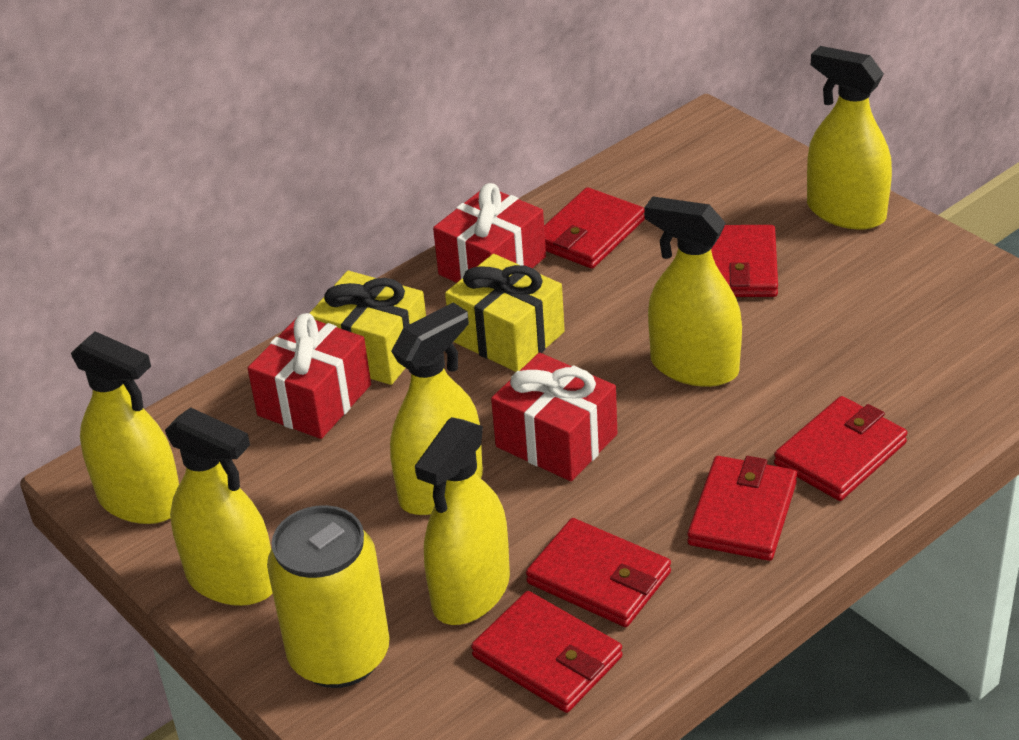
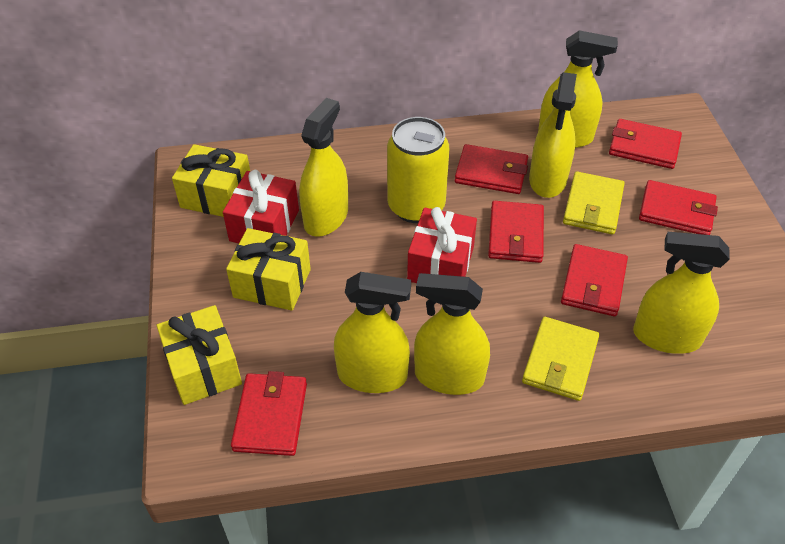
red gift: 3 -> 2
yellow gift: 2 -> 3
yellow wallet: 0 -> 2

